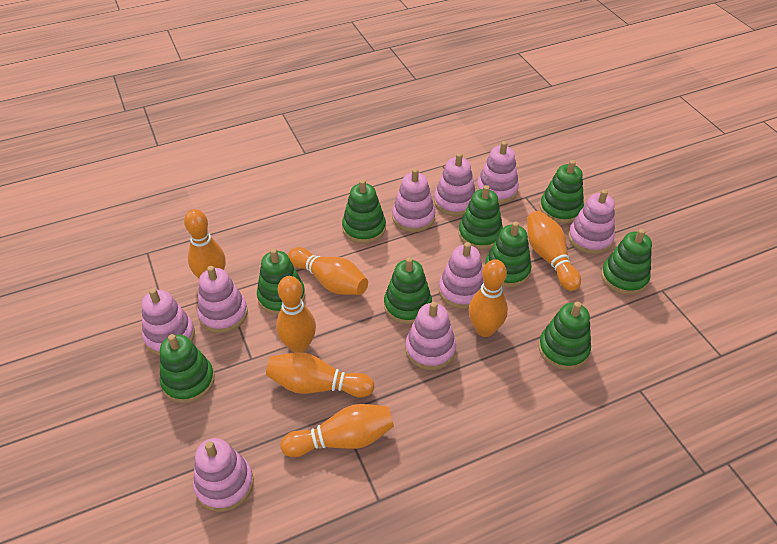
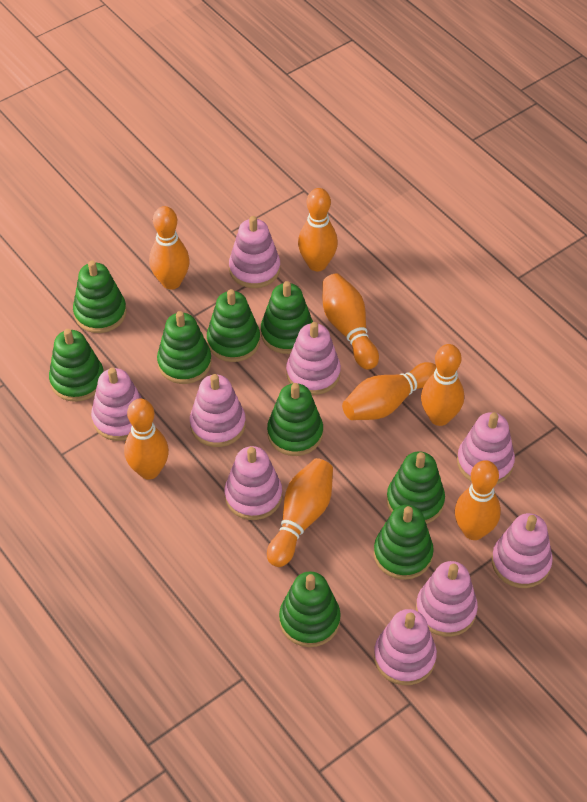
orange bowling pin: 7 -> 8

